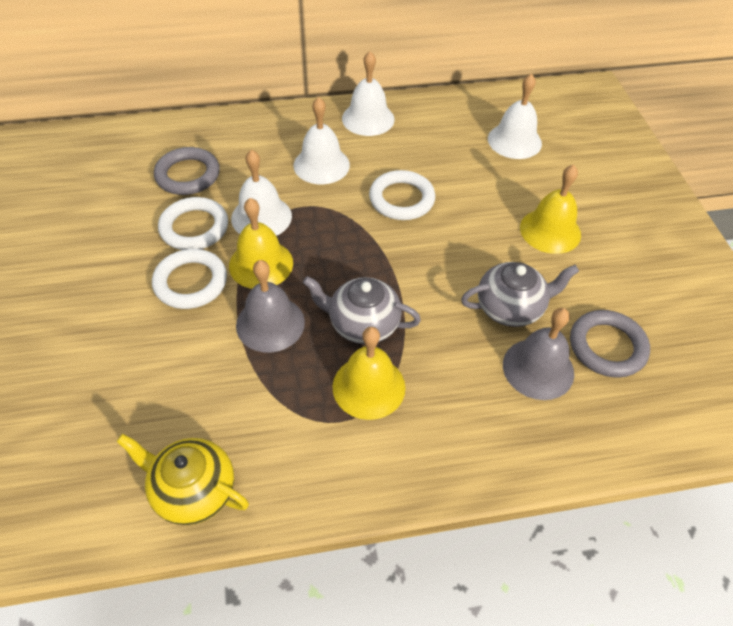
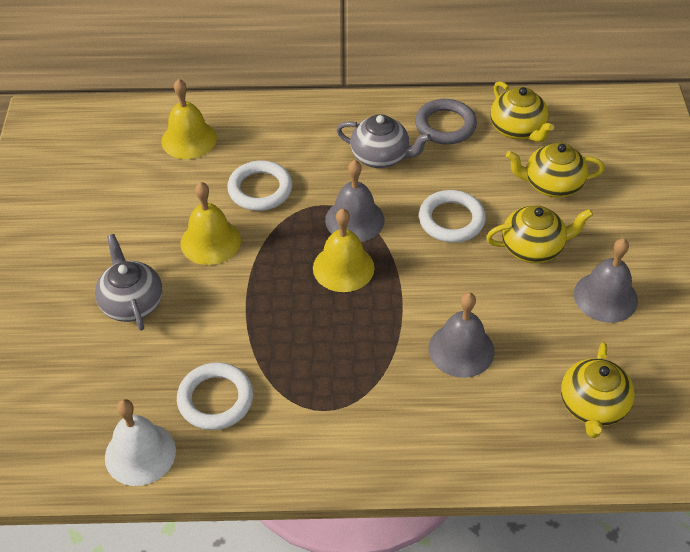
grey bell: 2 -> 3
grey ring: 2 -> 1
white bell: 4 -> 1
yellow teapot: 1 -> 4

